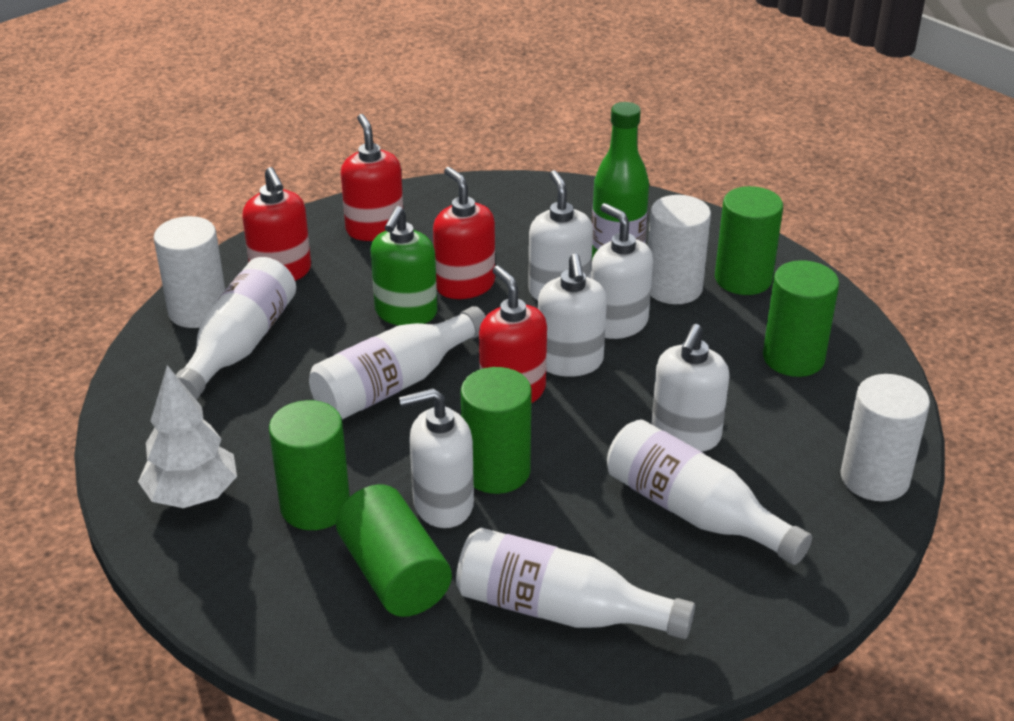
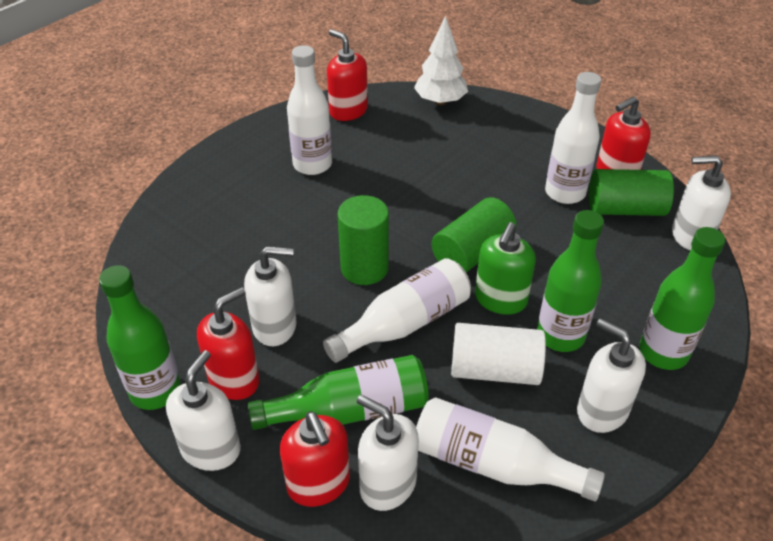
green bottle: 1 -> 4
green cylinder: 5 -> 3
white cylinder: 3 -> 1

